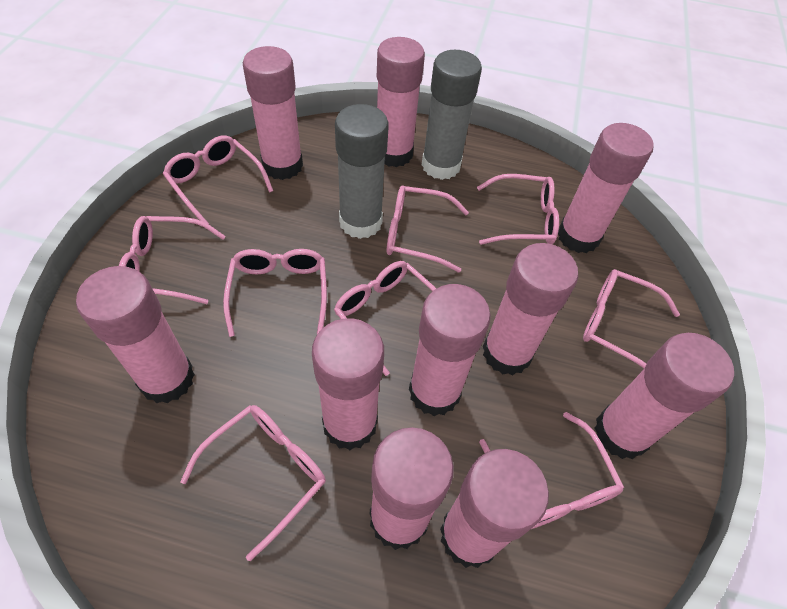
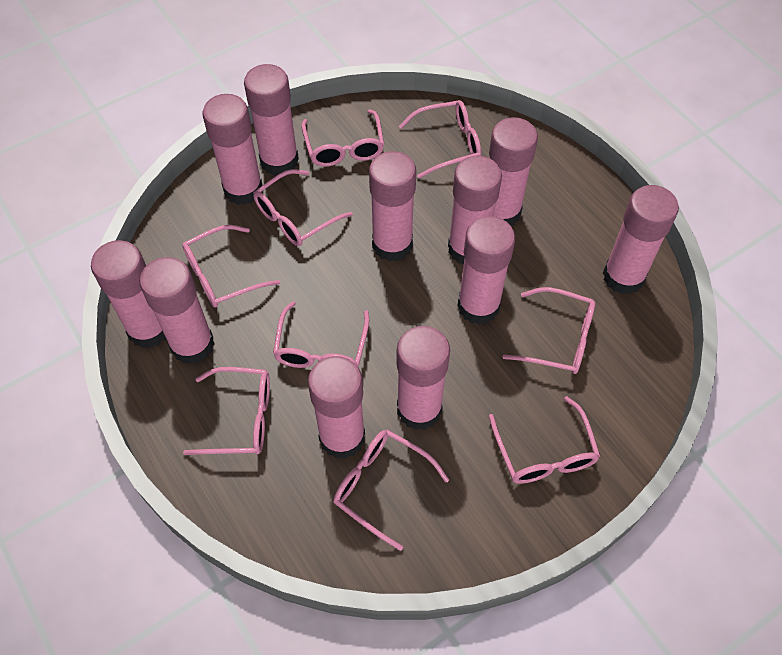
grey glue stick: 2 -> 0
pink glue stick: 10 -> 11

